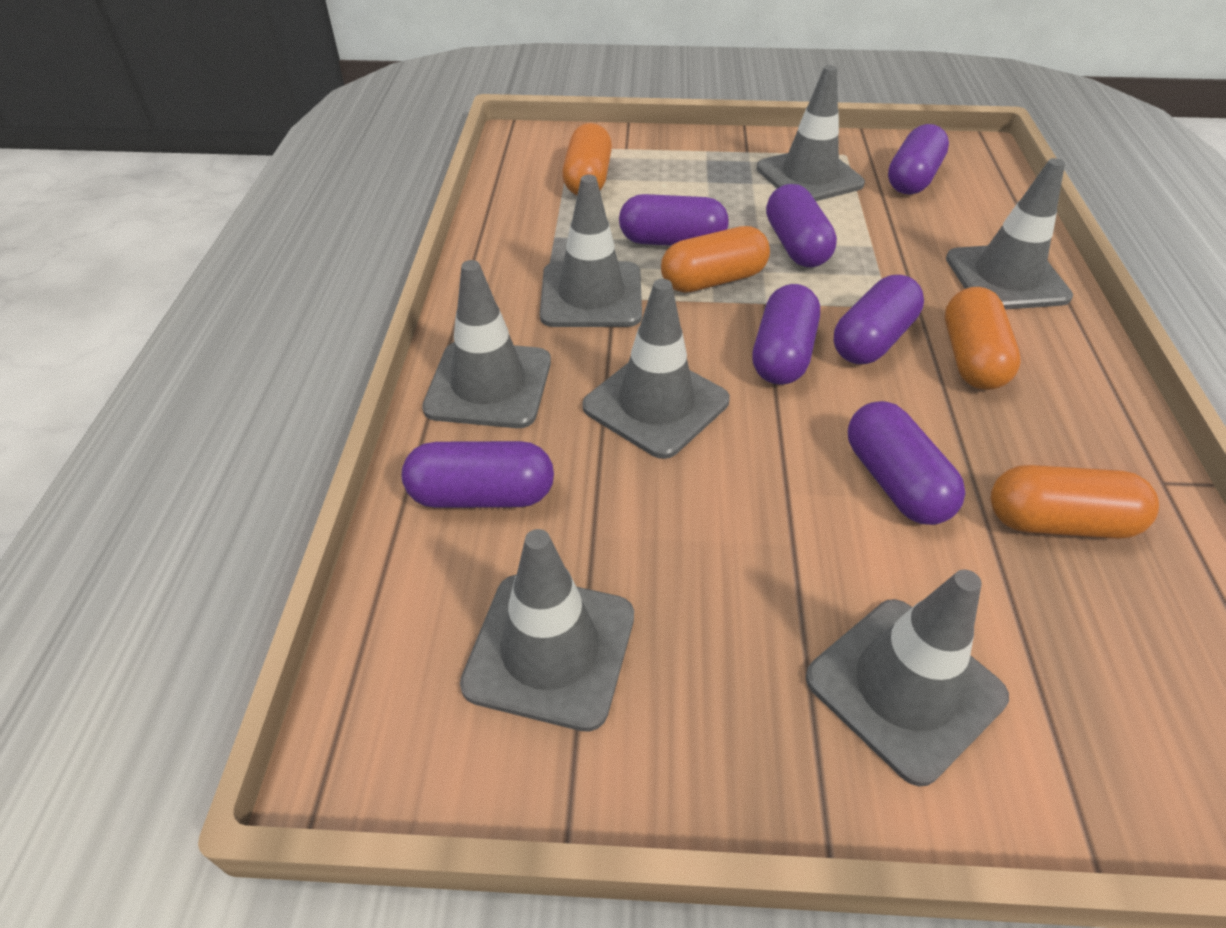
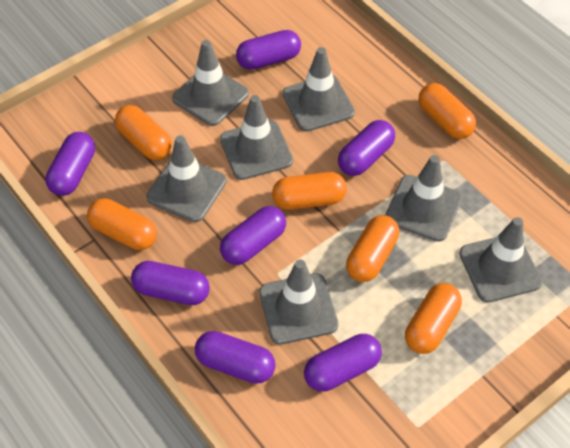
orange capsule: 4 -> 6

